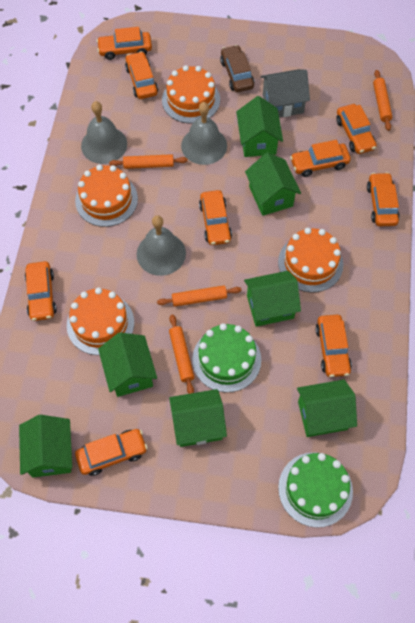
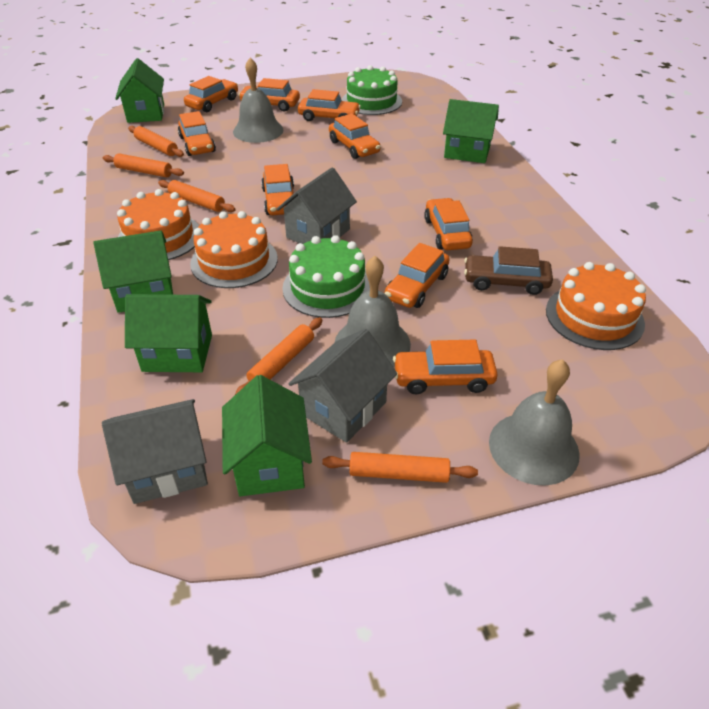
green house: 7 -> 5
grey house: 1 -> 3
orange cake: 4 -> 3
orange rolling pin: 4 -> 5

